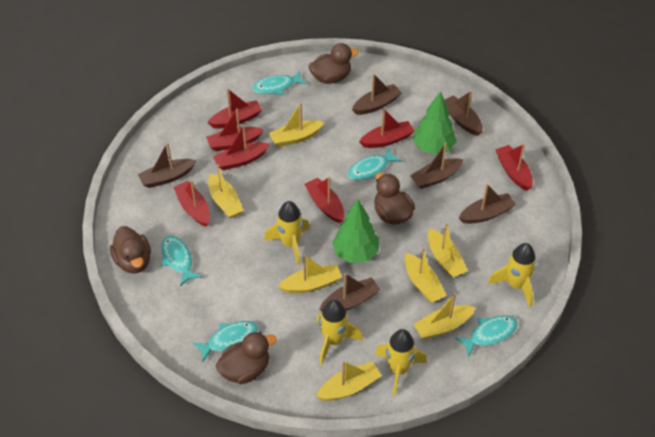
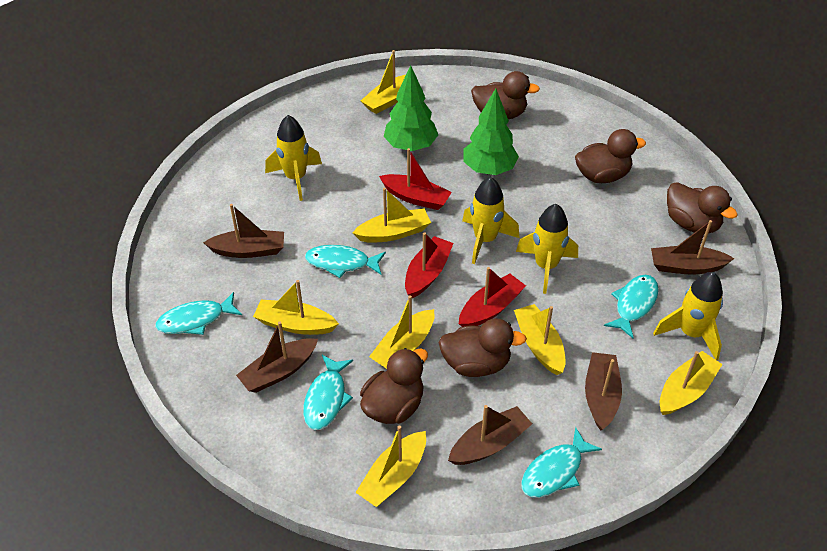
brown boat: 6 -> 5
brown duck: 4 -> 5
red boat: 7 -> 3

